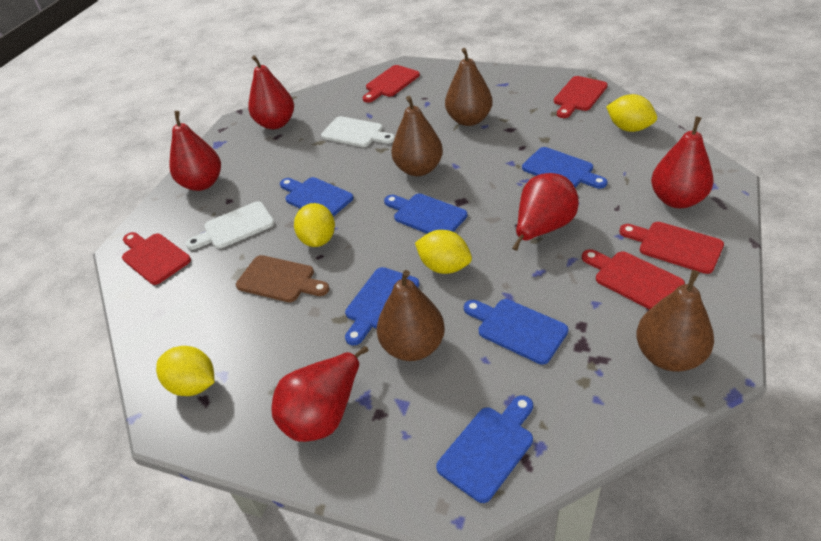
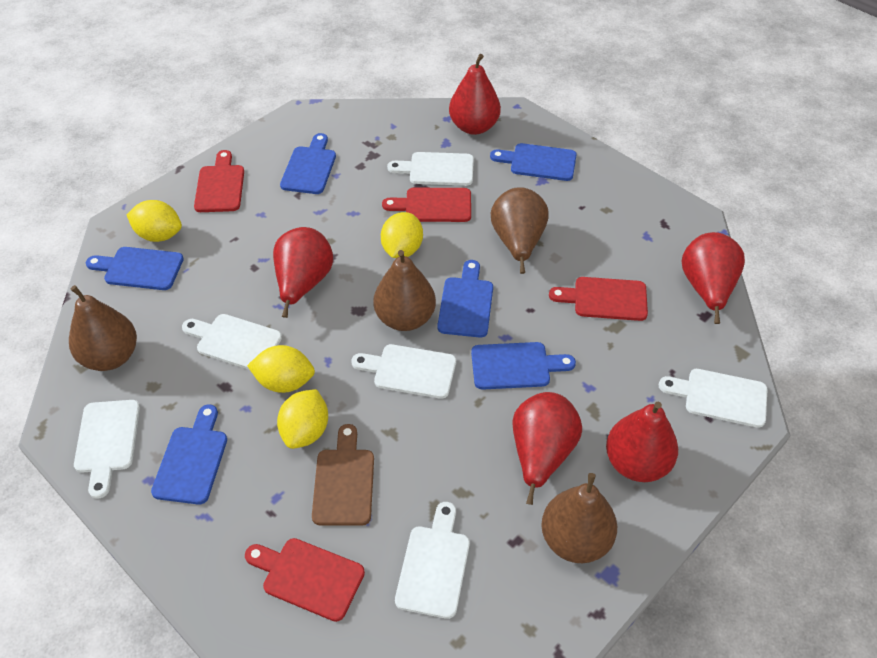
red cutting board: 5 -> 4
white cutting board: 2 -> 6

